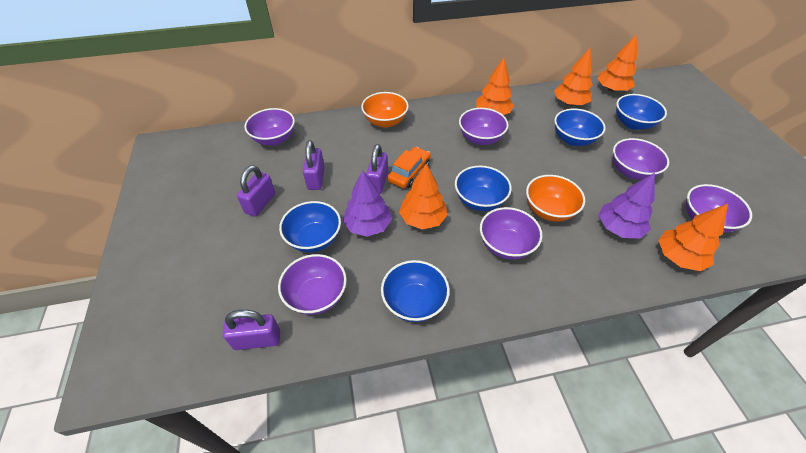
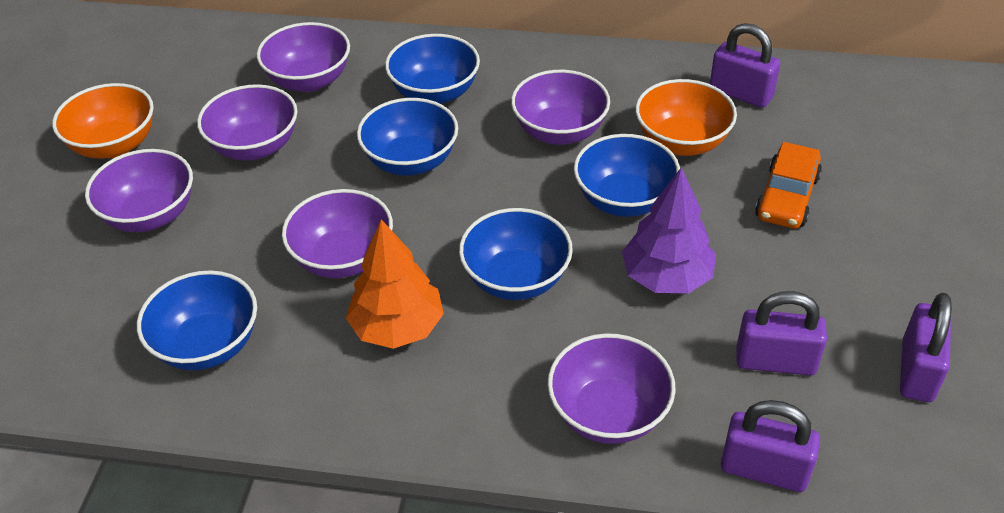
orange tree: 5 -> 1
purple tree: 2 -> 1

